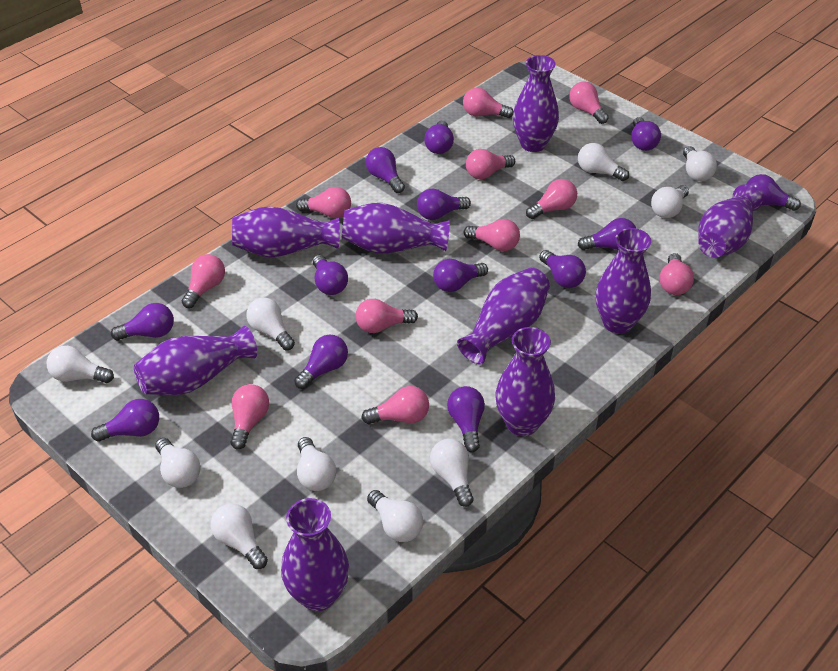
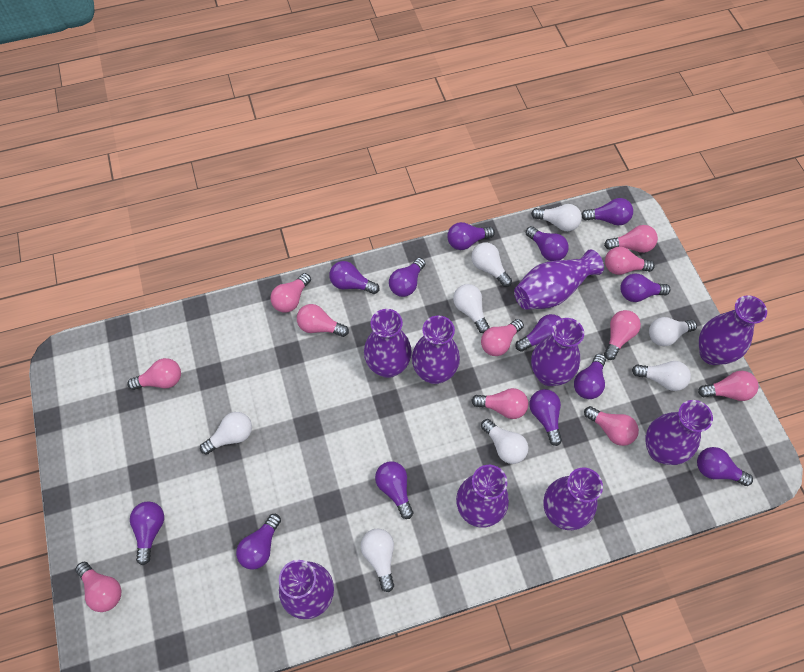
white light bulb: 10 -> 8

